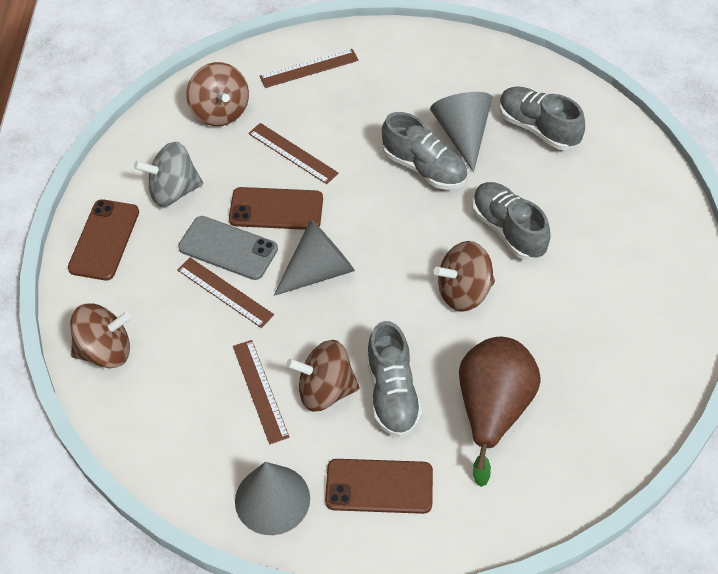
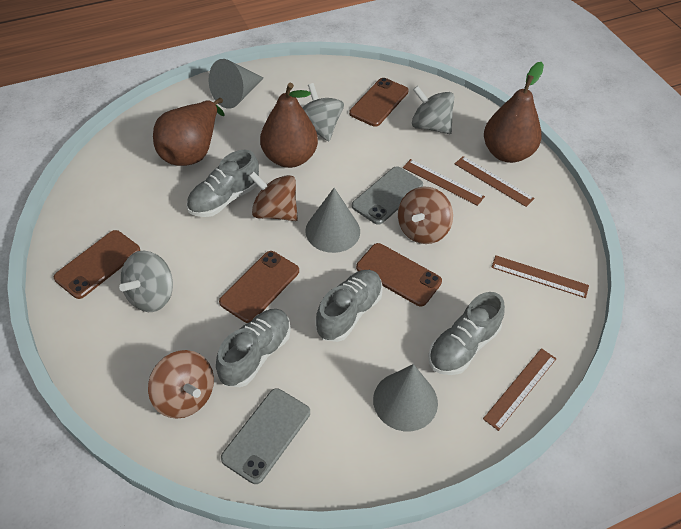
brown pear: 1 -> 3
brown phone: 3 -> 4
brown spinning top: 4 -> 3
grey phone: 1 -> 2
grey spinning top: 1 -> 3

